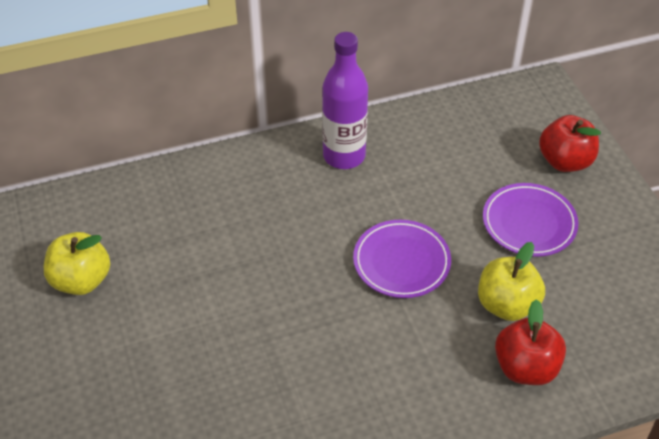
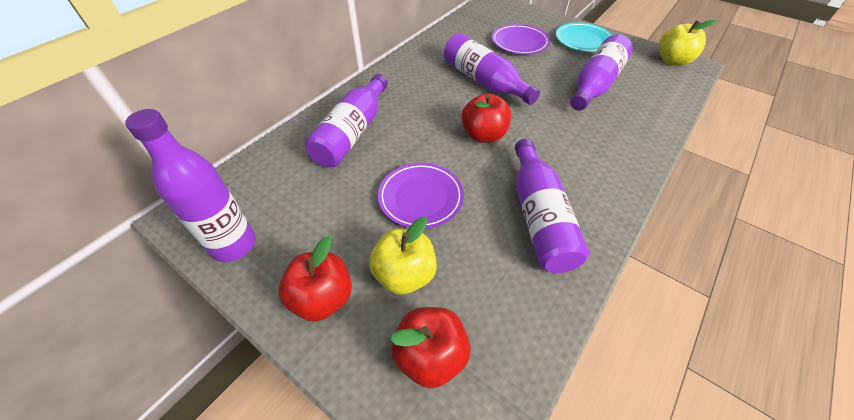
purple bottle: 1 -> 5
red apple: 2 -> 3
turquoise plate: 0 -> 1

